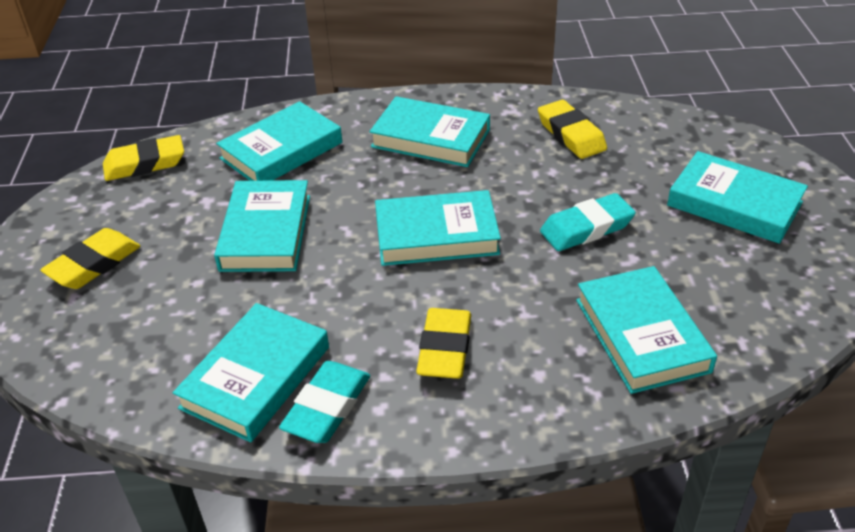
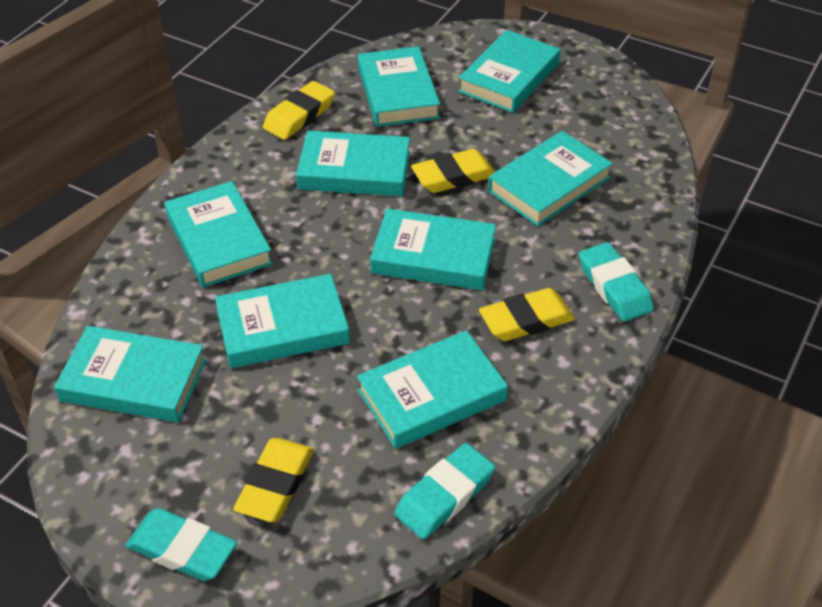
turquoise book: 7 -> 9
turquoise eraser: 2 -> 3

